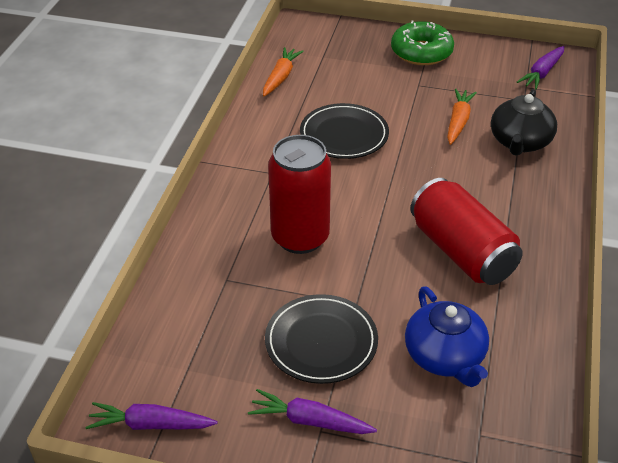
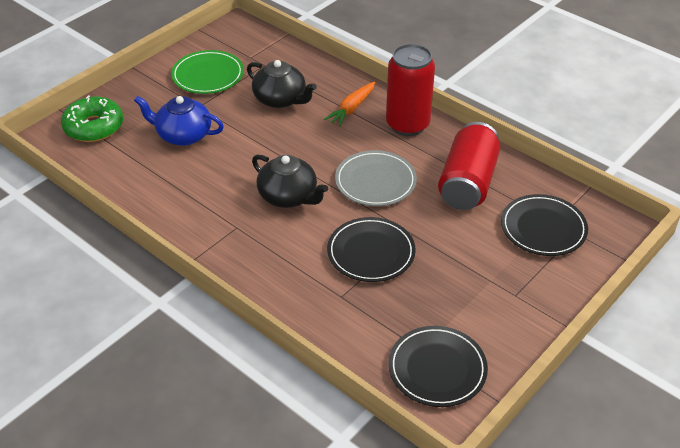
black plate: 2 -> 3
black teapot: 1 -> 2
green plate: 0 -> 1
grey plate: 0 -> 1
orange carrot: 2 -> 1
purple carrot: 3 -> 0

